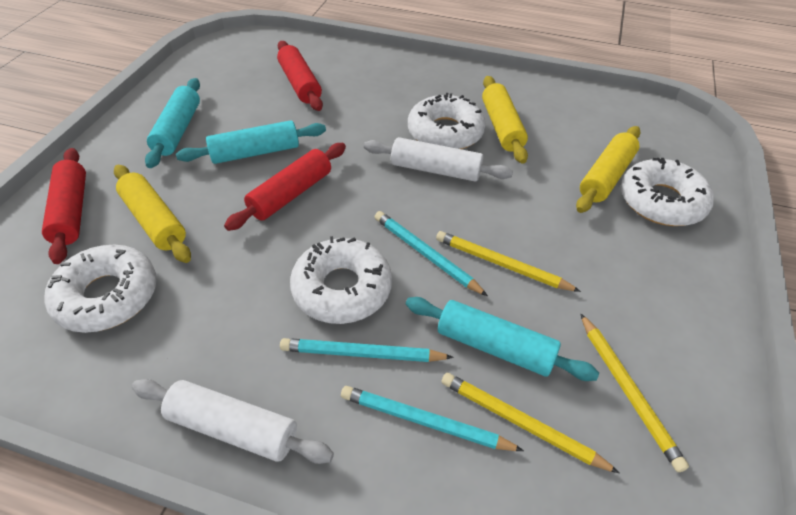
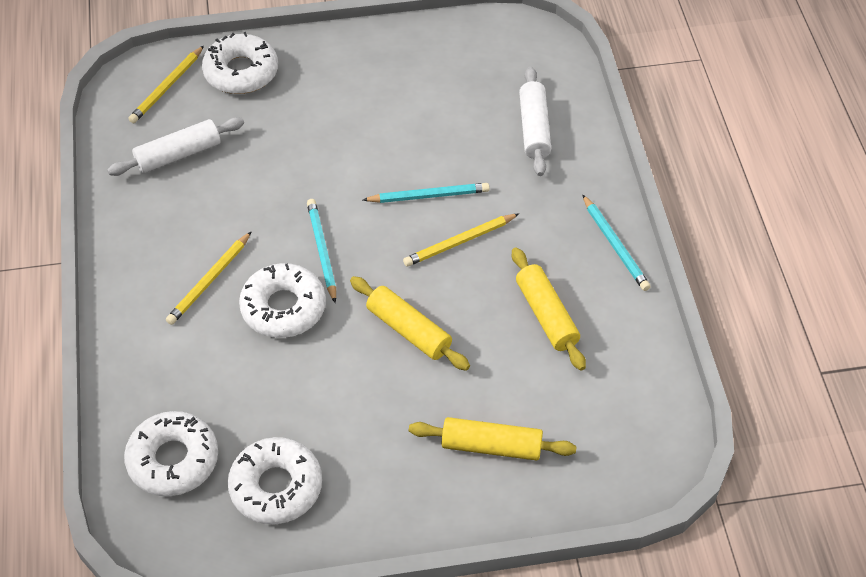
red rolling pin: 3 -> 0
turquoise rolling pin: 3 -> 0

